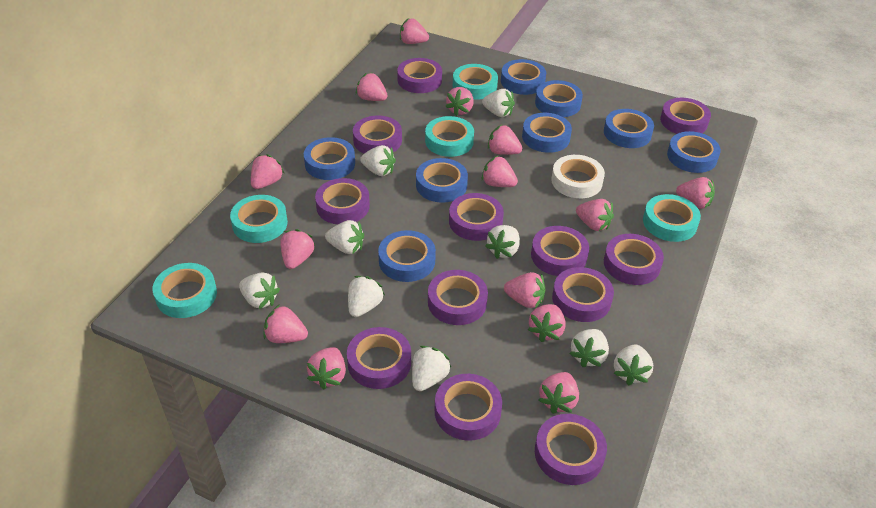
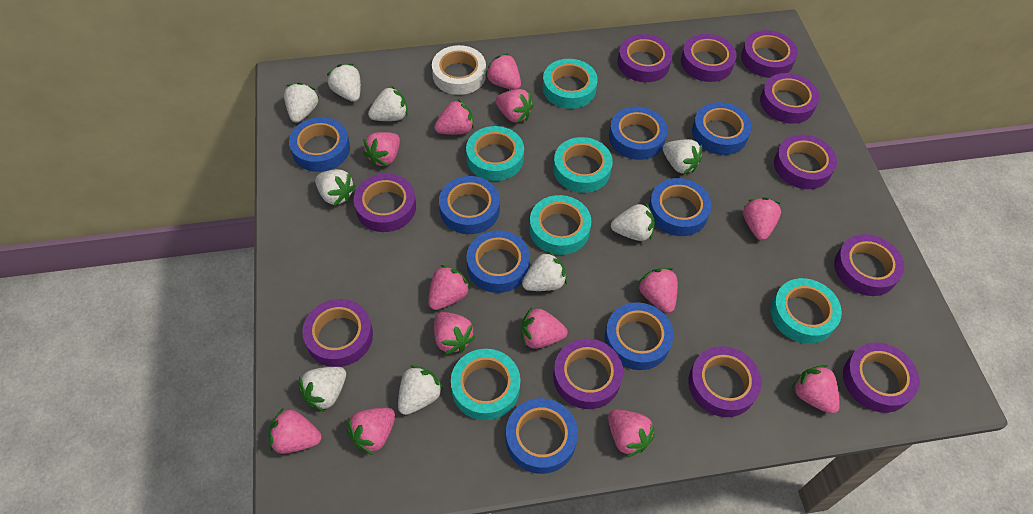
pink strawberry: 14 -> 13
purple tape: 12 -> 11
turquoise tape: 5 -> 6

